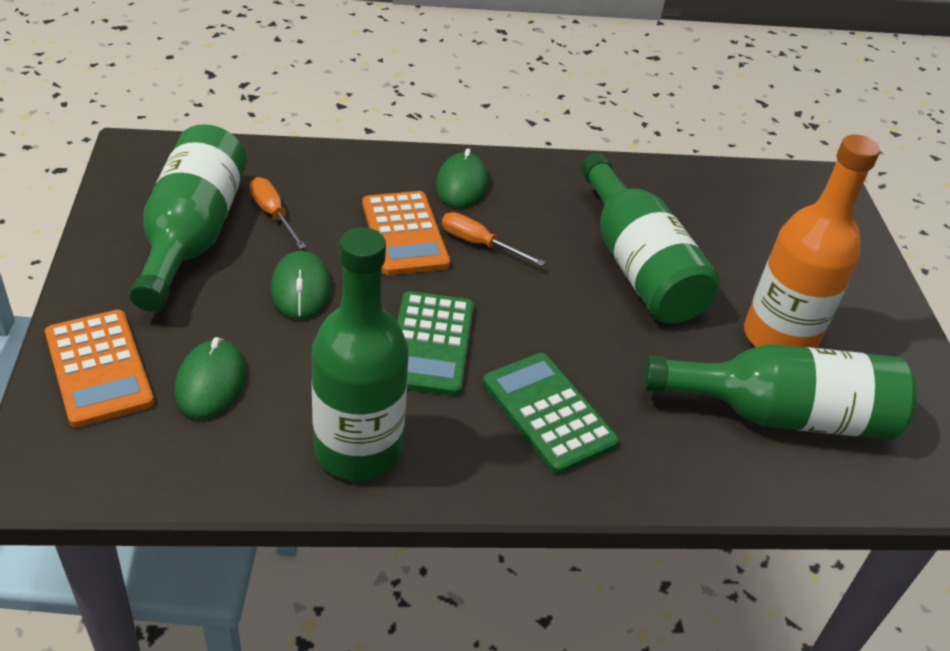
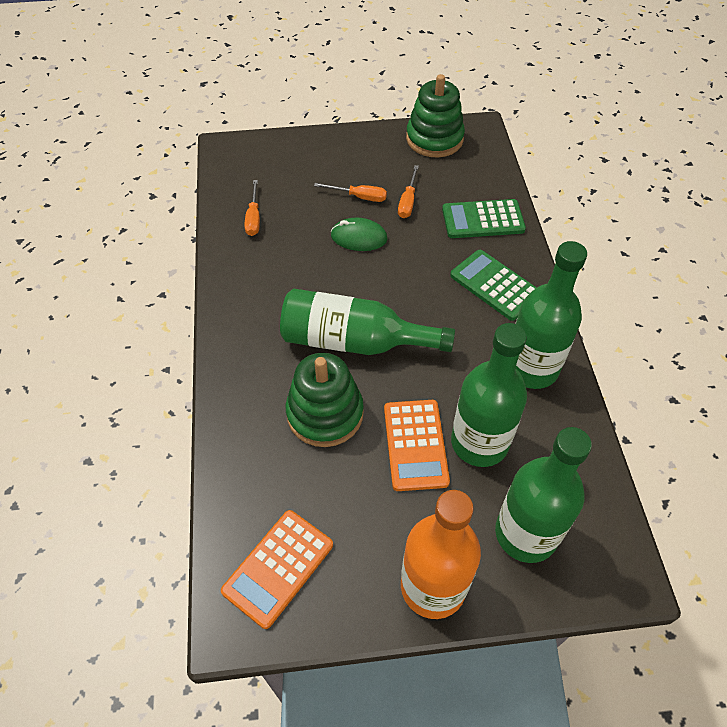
green mouse: 3 -> 1
green stacking toy: 0 -> 2
orange screwdriver: 2 -> 3

